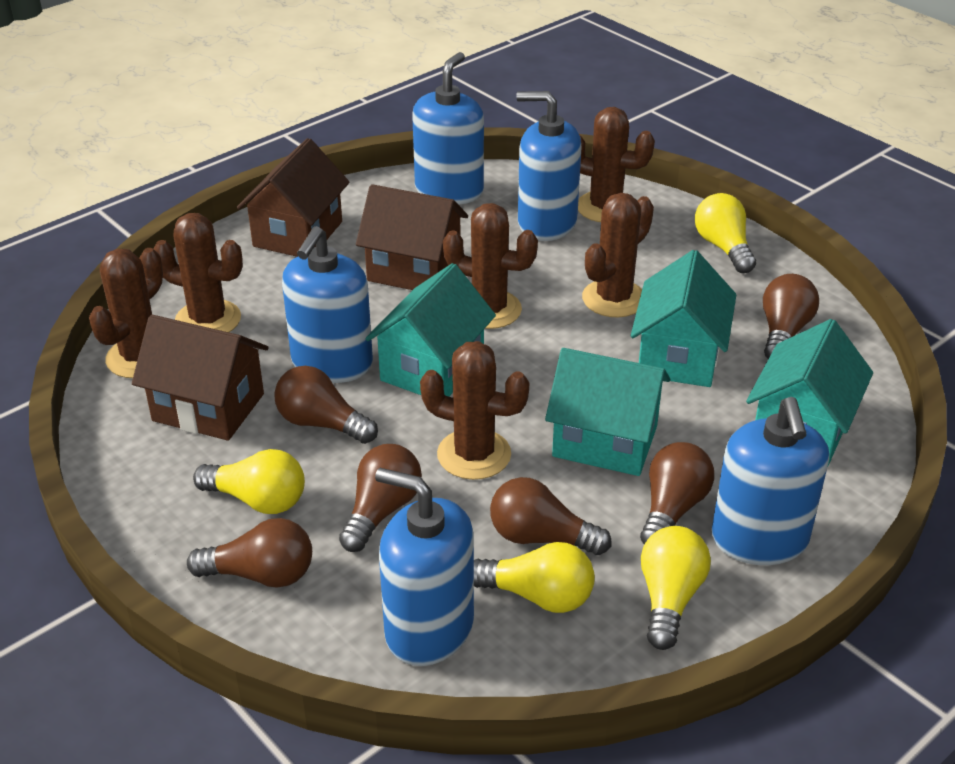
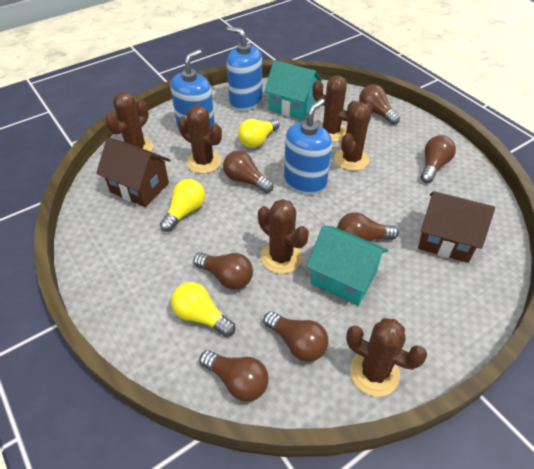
blue soap dispenser: 5 -> 3
brown house: 3 -> 2
brown light bulb: 6 -> 7
turquoise house: 4 -> 2
yellow light bulb: 4 -> 3

